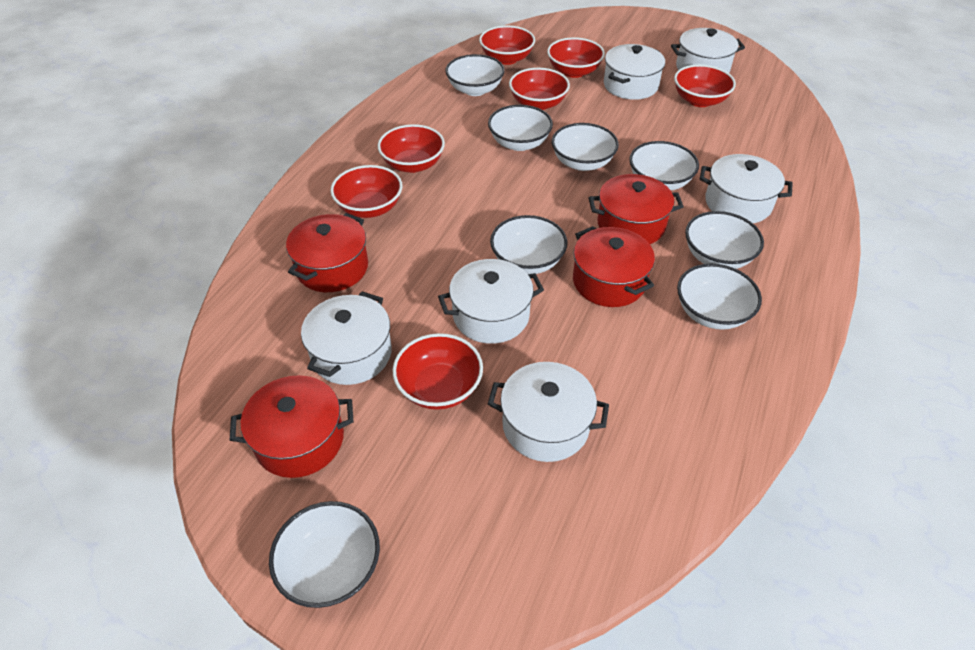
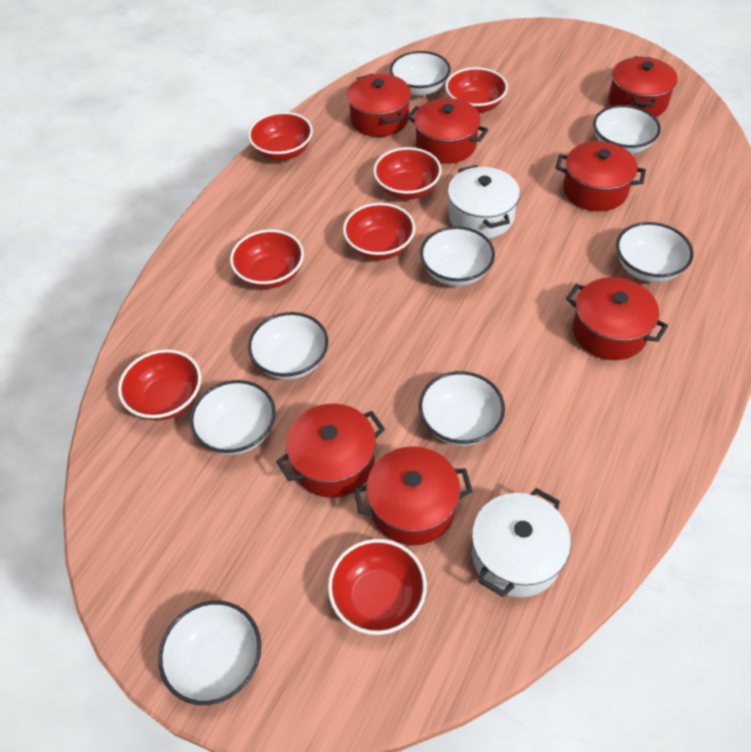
red pot: 4 -> 7
white pot: 6 -> 2

